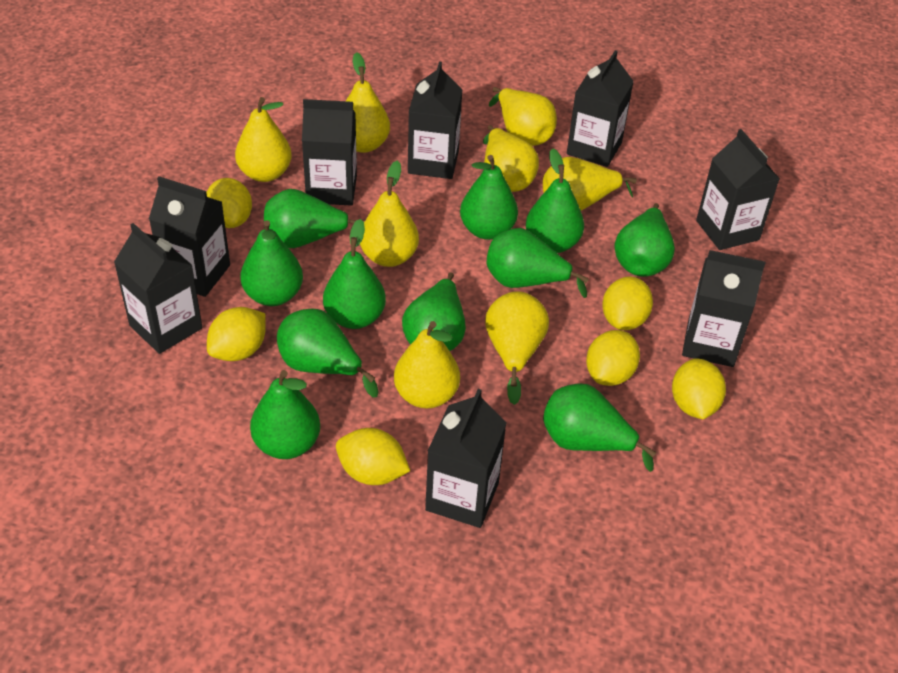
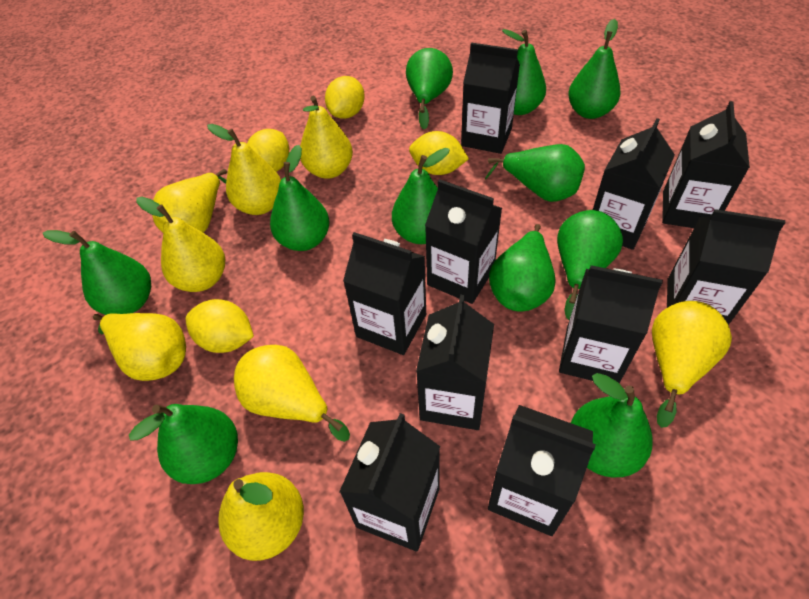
black carton: 8 -> 10
yellow lemon: 6 -> 4

